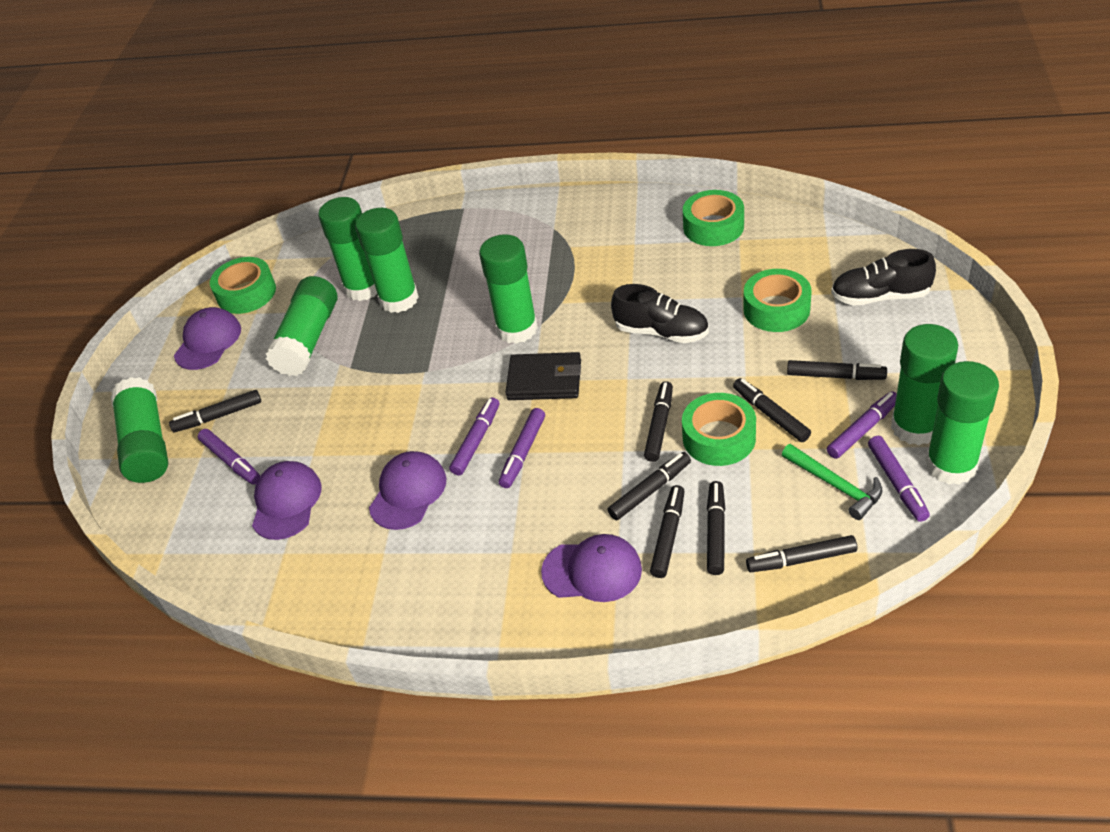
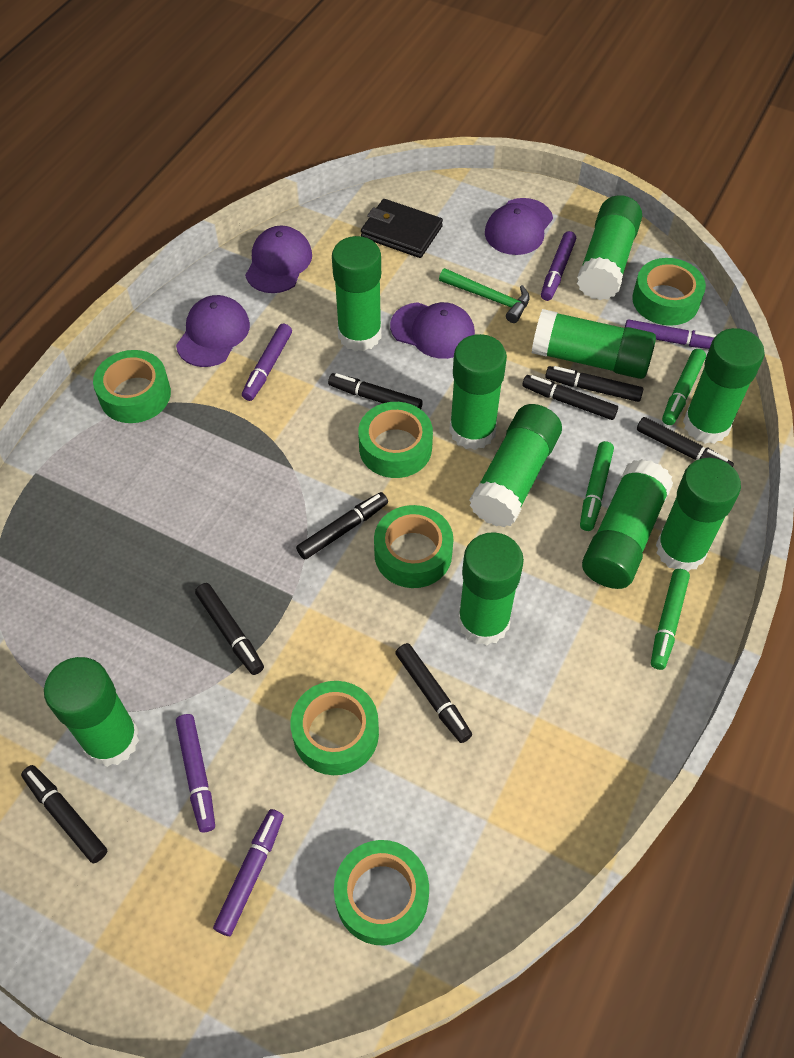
black shoe: 2 -> 0
green glue stick: 7 -> 10
green marker: 0 -> 3
green tape: 4 -> 6

